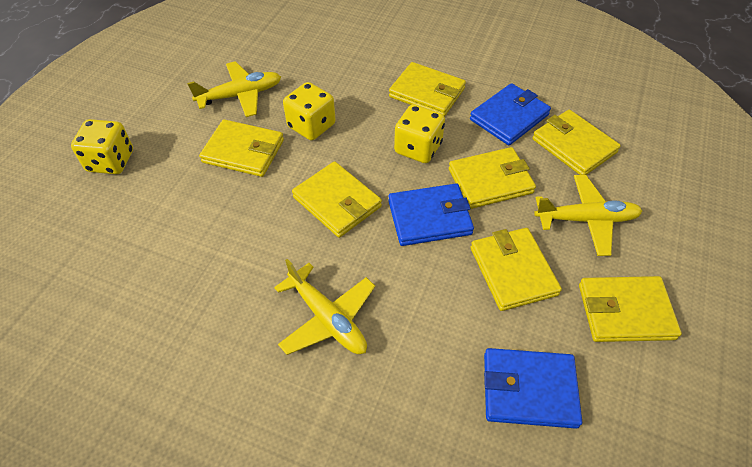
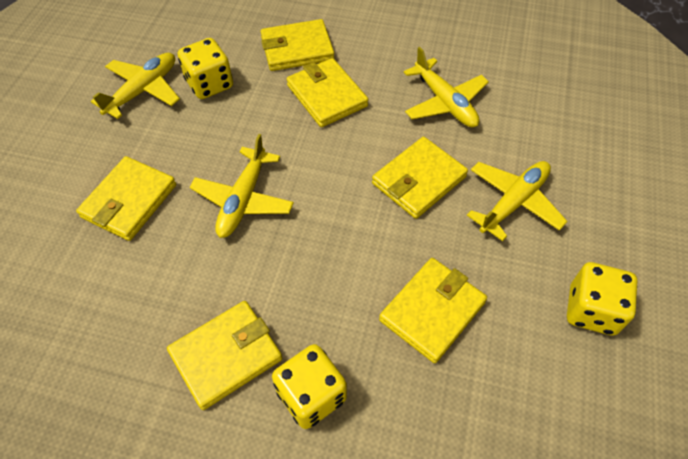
blue wallet: 3 -> 0
yellow plane: 3 -> 4
yellow wallet: 7 -> 6

